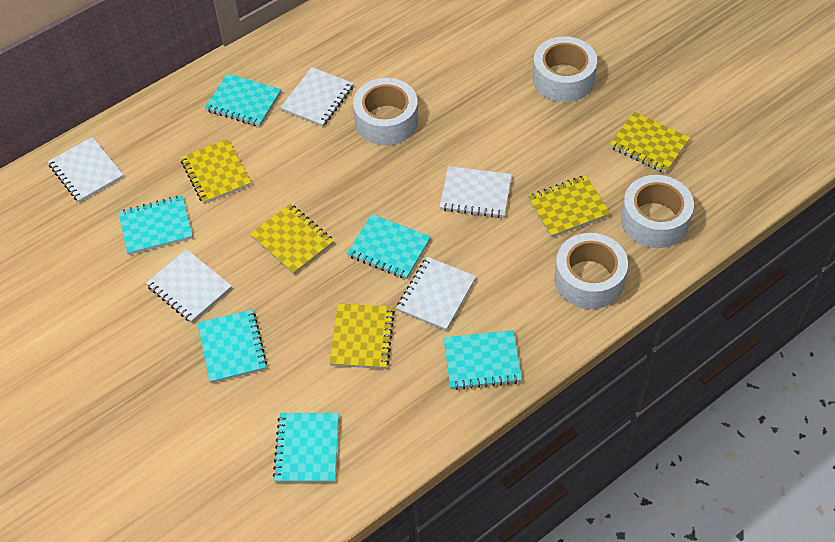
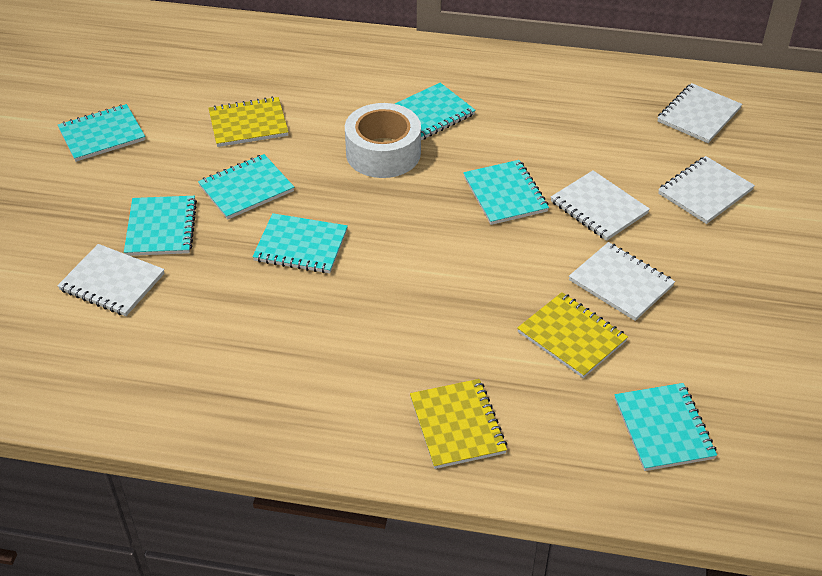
turquoise notebook: 6 -> 7
white tape: 4 -> 1
yellow notebook: 5 -> 3

